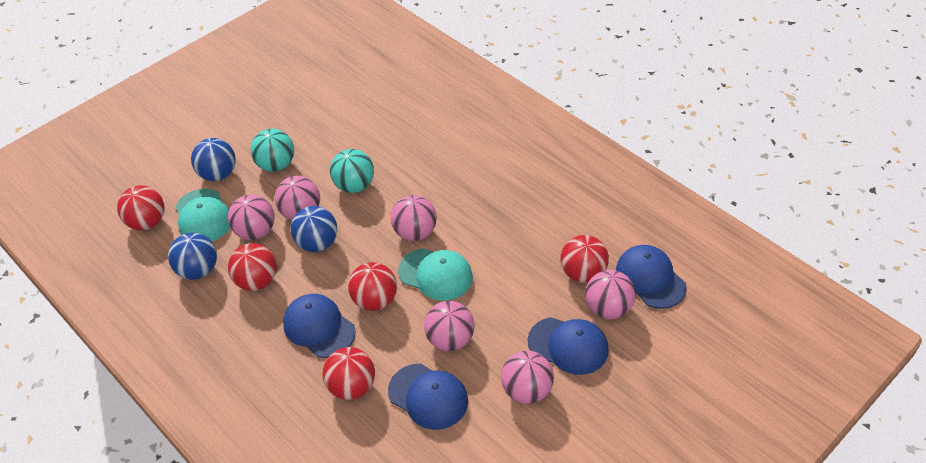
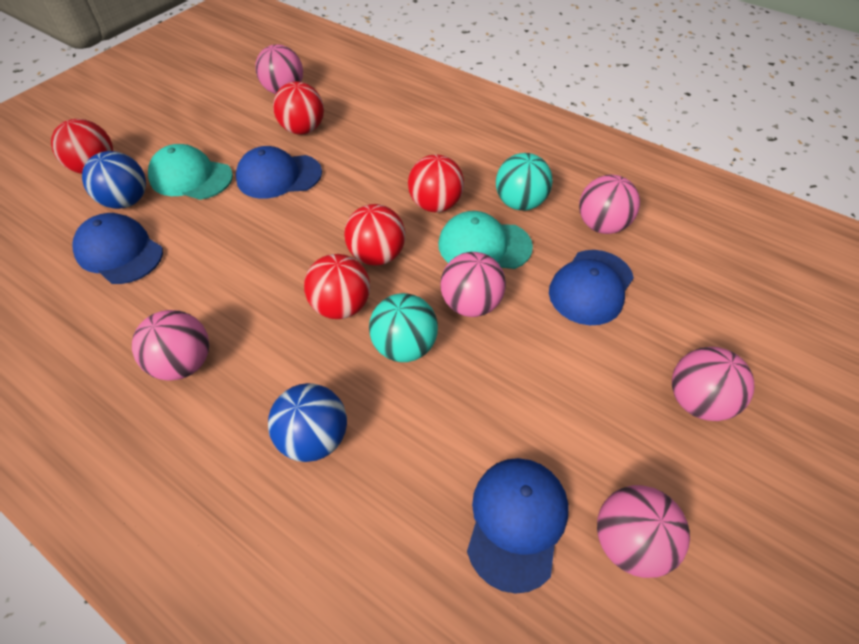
blue ball: 3 -> 2

